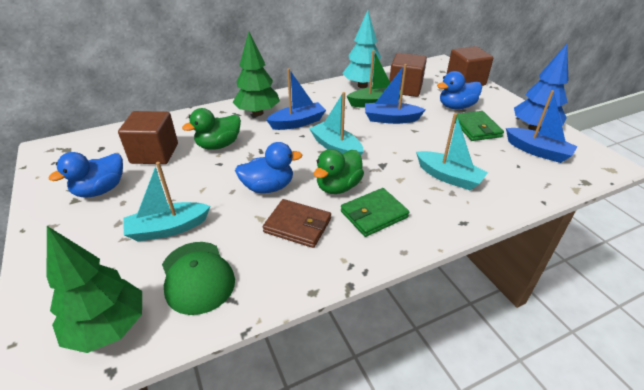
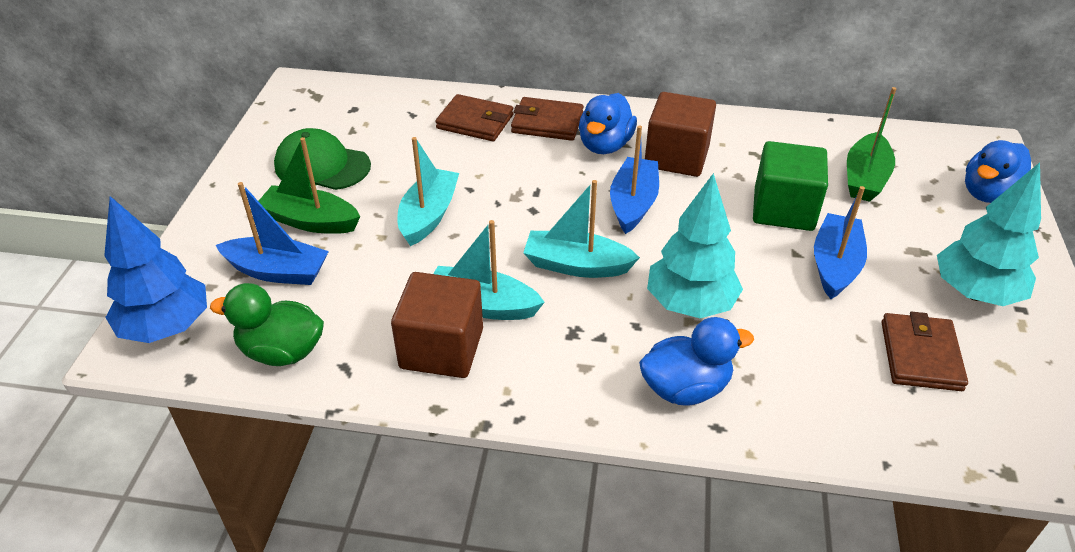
brown cube: 3 -> 2
brown wallet: 1 -> 3
green boat: 1 -> 2
green cube: 0 -> 1
green duck: 2 -> 1
green tree: 2 -> 0
green wallet: 2 -> 0
turquoise tree: 1 -> 2

